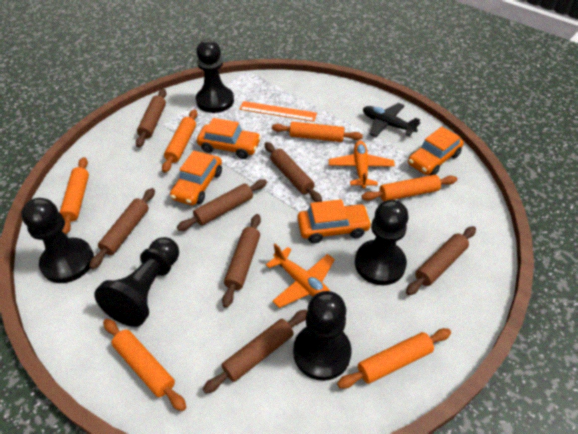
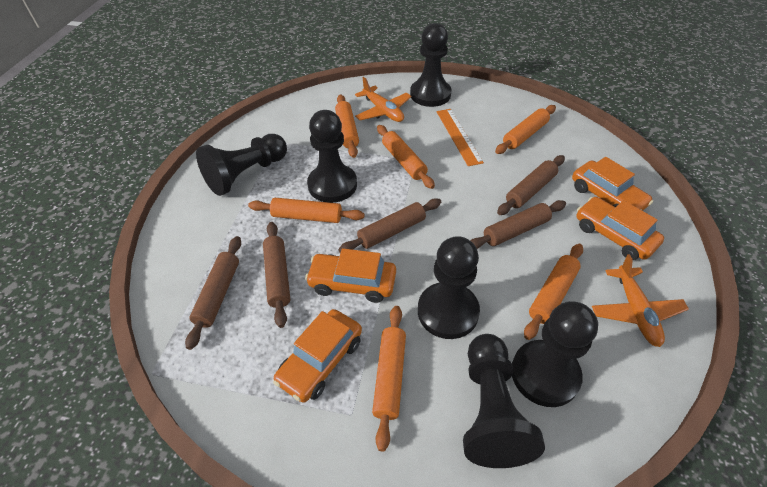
black pawn: 5 -> 6
black plane: 1 -> 0
brown rolling pin: 7 -> 5

